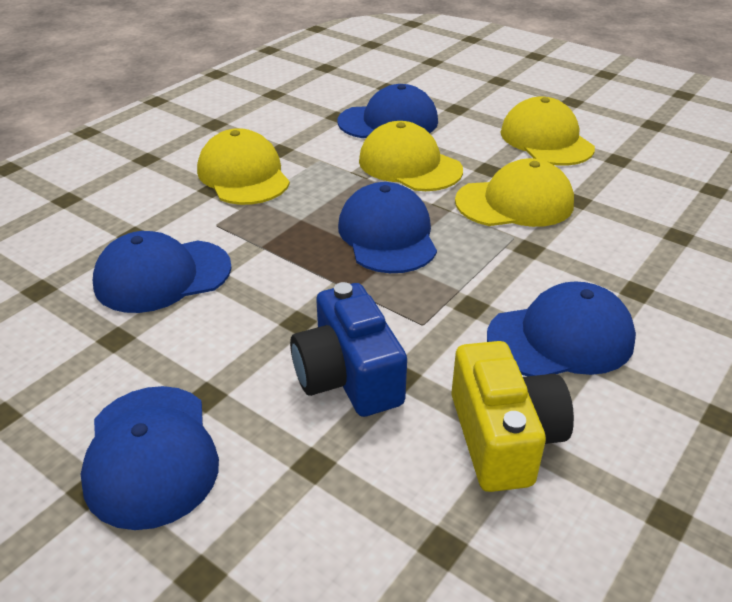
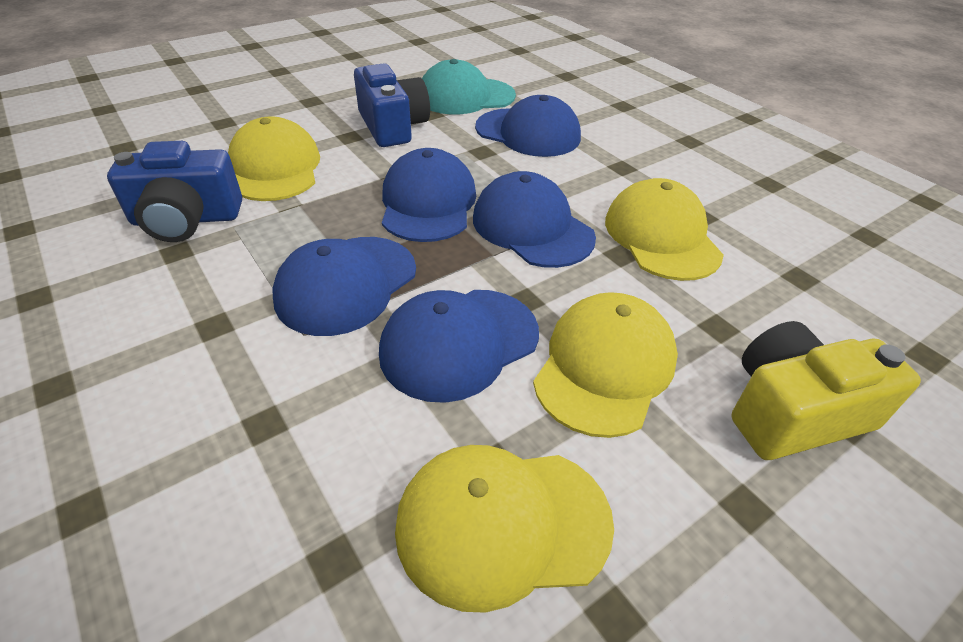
blue camera: 1 -> 2
turquoise cap: 0 -> 1

